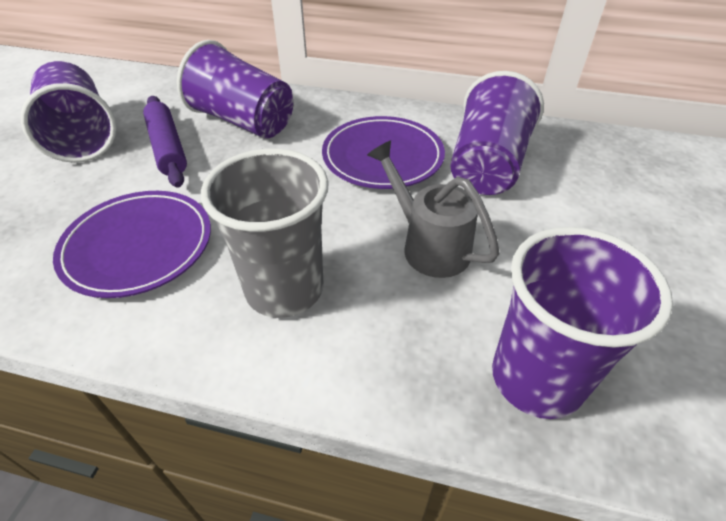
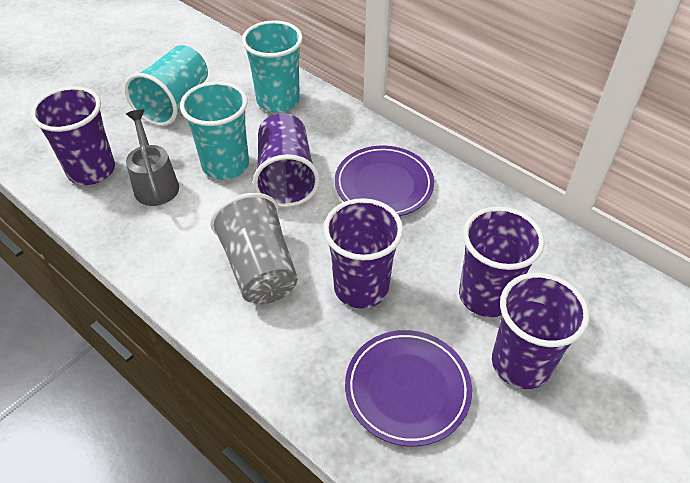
purple cup: 4 -> 5
purple rolling pin: 1 -> 0
turquoise cup: 0 -> 3

